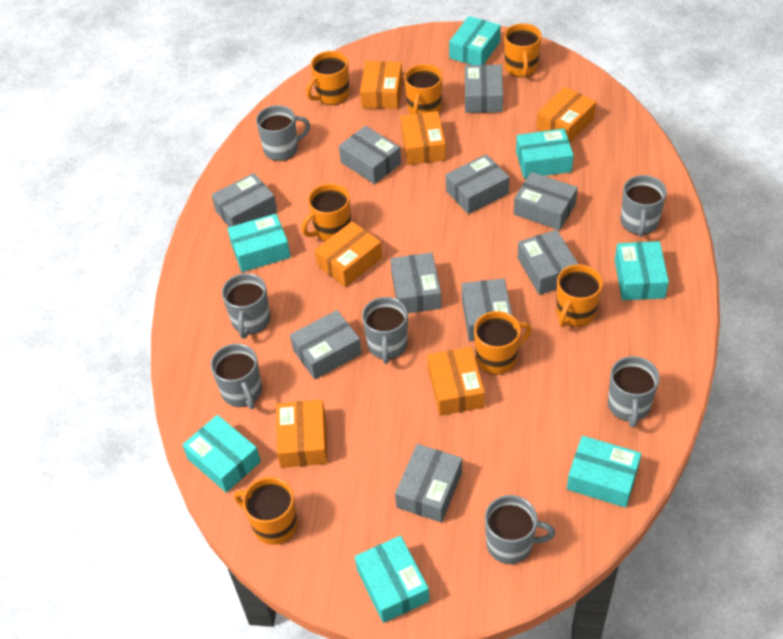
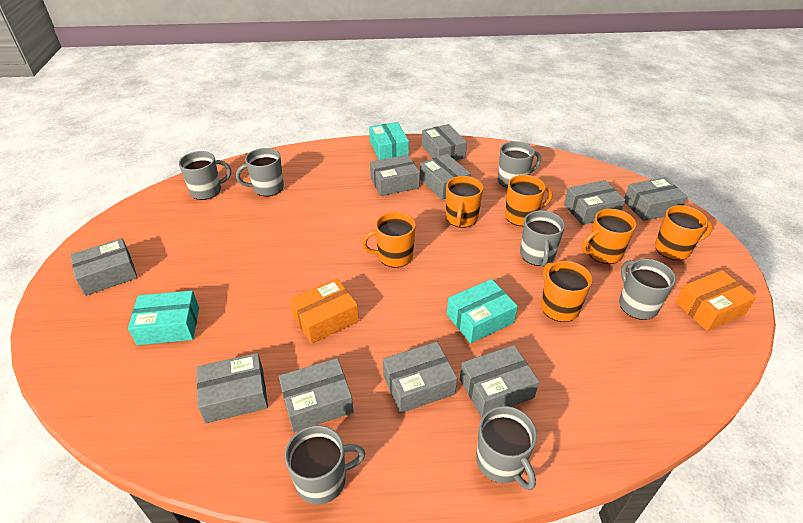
orange box: 6 -> 2
orange mug: 7 -> 6
turquoise box: 7 -> 3

